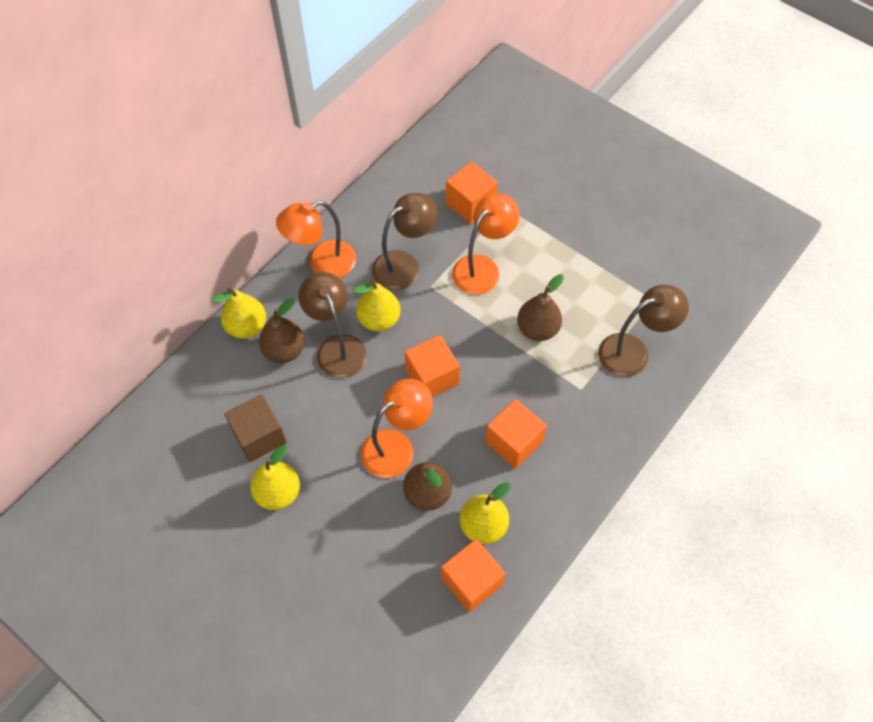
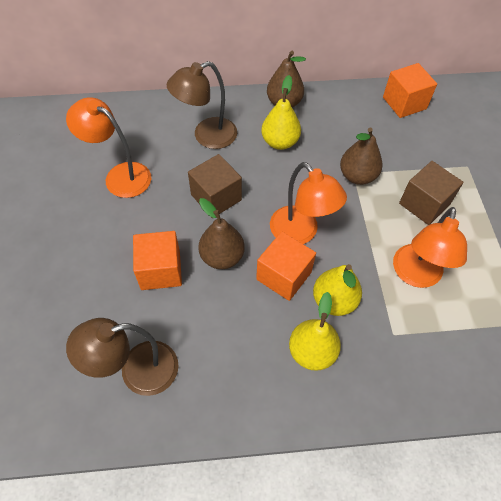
brown cube: 1 -> 2
brown lamp: 3 -> 2
orange cube: 4 -> 3
yellow pear: 4 -> 3

